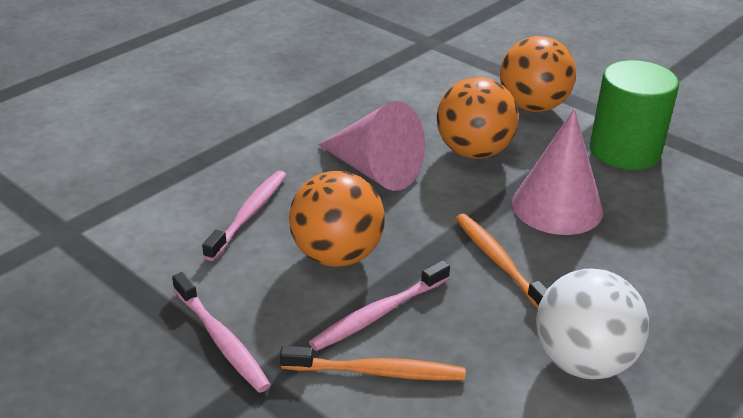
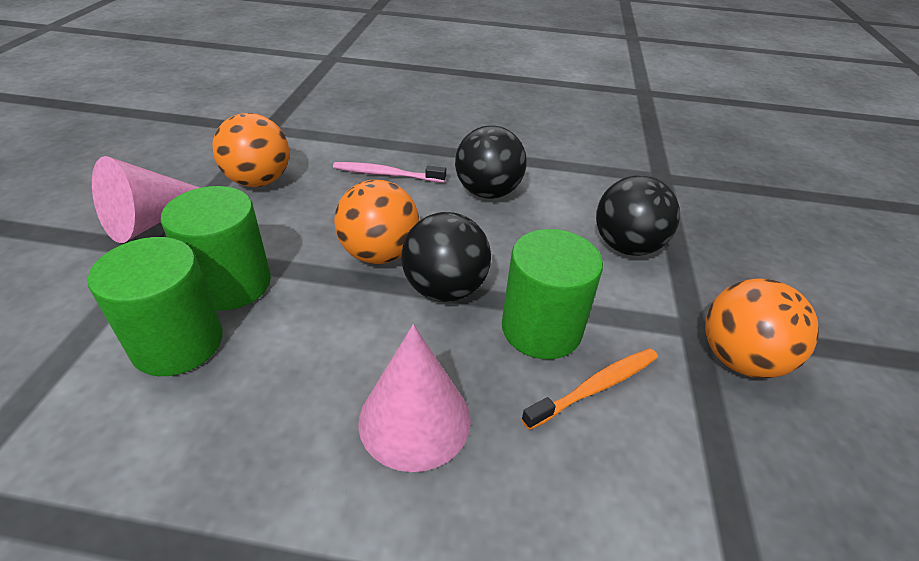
black ball: 0 -> 3
green cylinder: 1 -> 3
orange toothbrush: 2 -> 1
pink toothbrush: 3 -> 1
white ball: 1 -> 0

